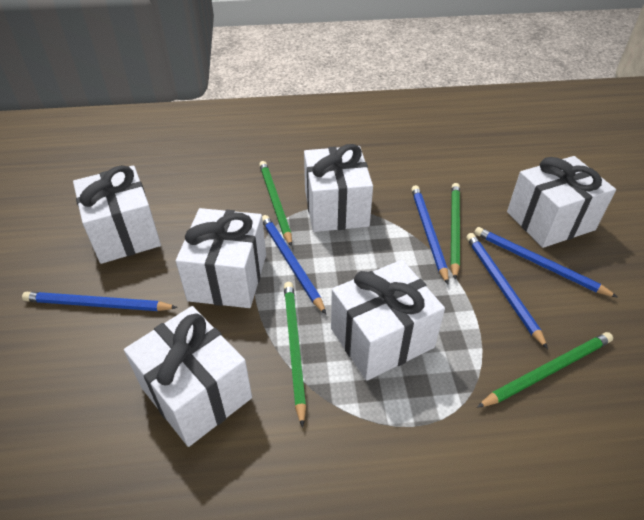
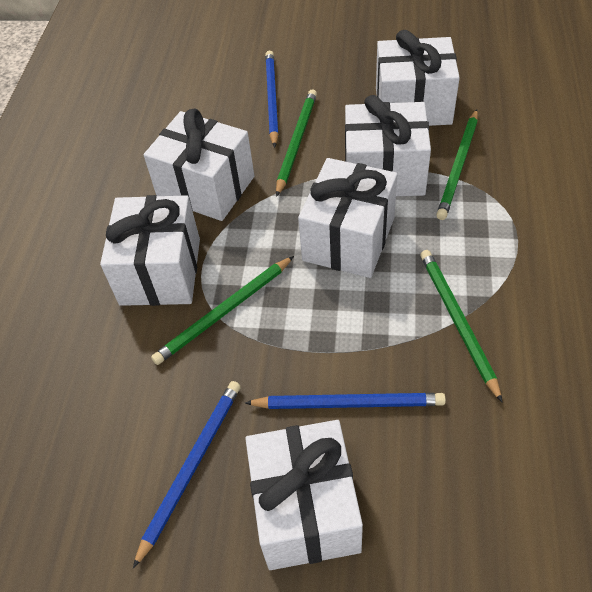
blue pencil: 5 -> 3

